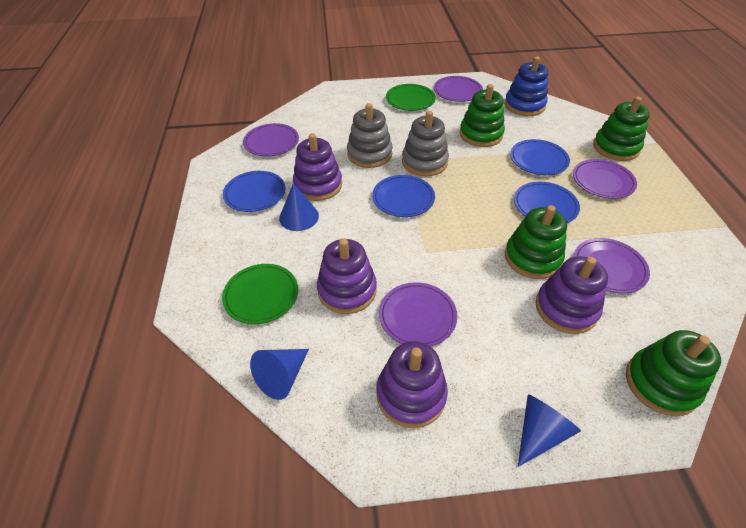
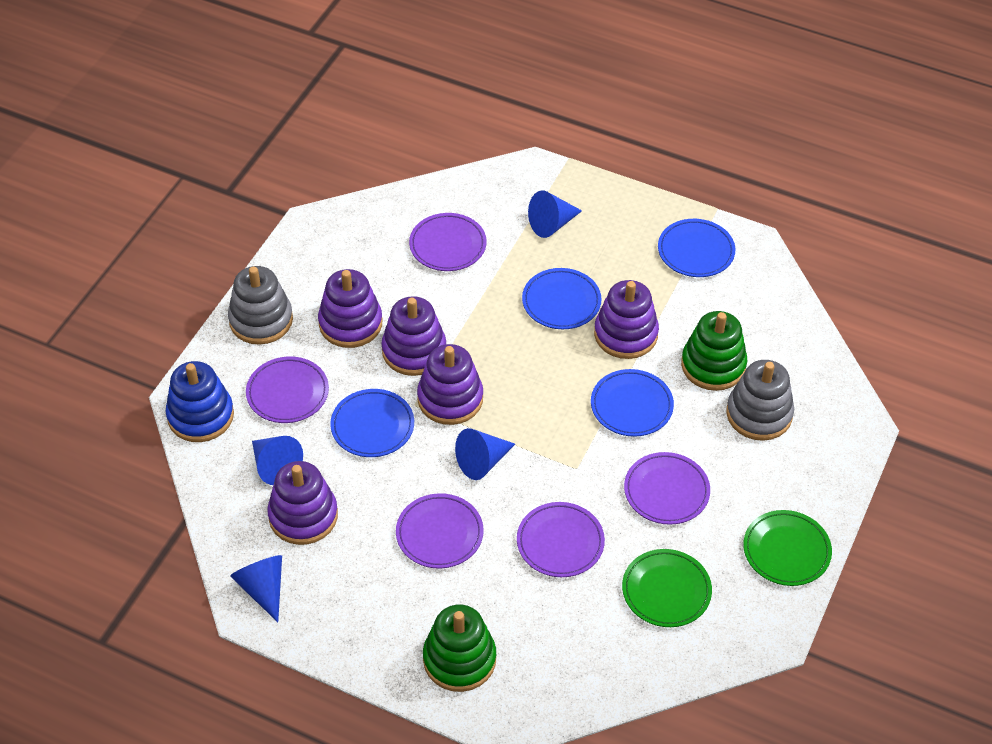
blue cone: 3 -> 4
green stacking toy: 4 -> 2
purple stacking toy: 4 -> 5

